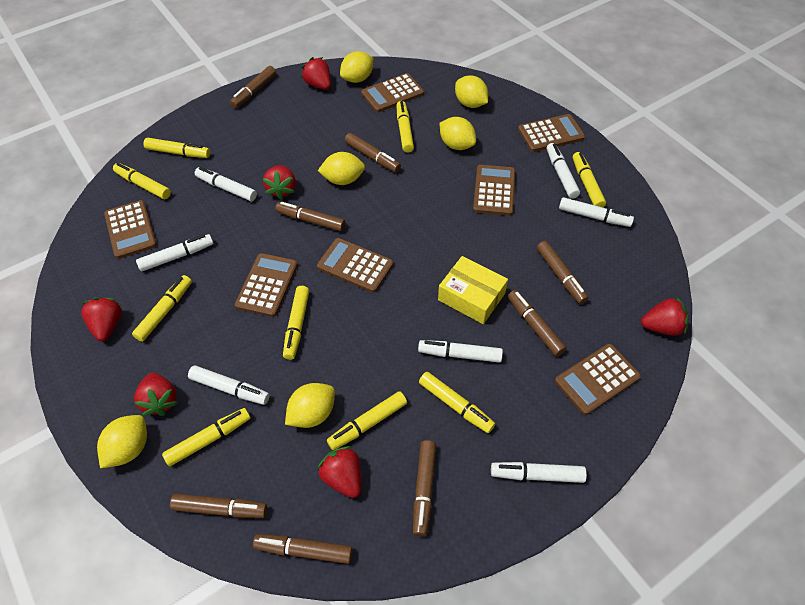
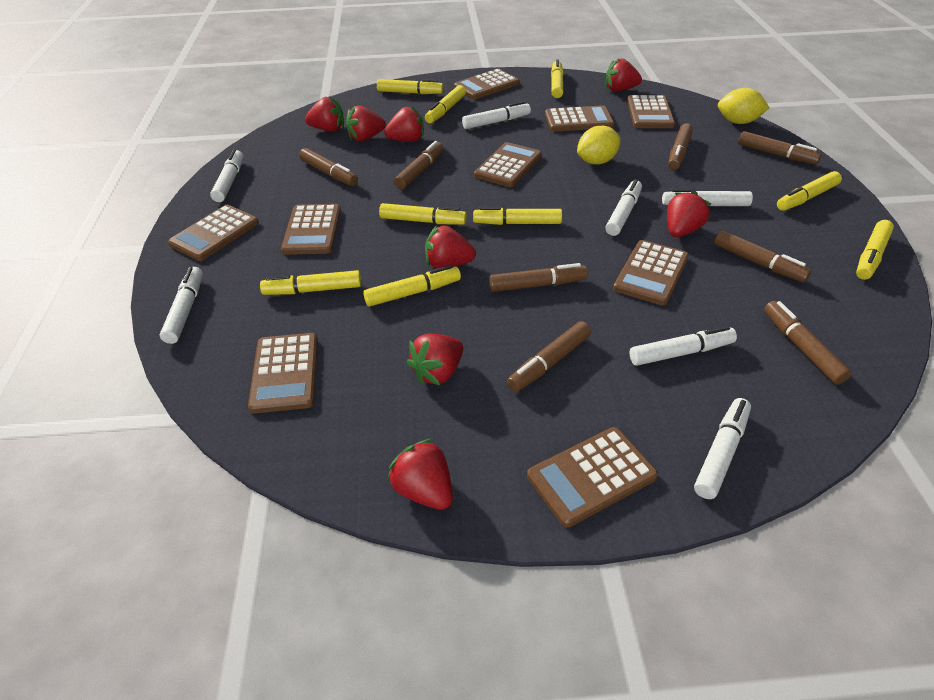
brown calculator: 7 -> 9
red strawberry: 6 -> 8
yellow box: 1 -> 0
yellow lemon: 6 -> 2

